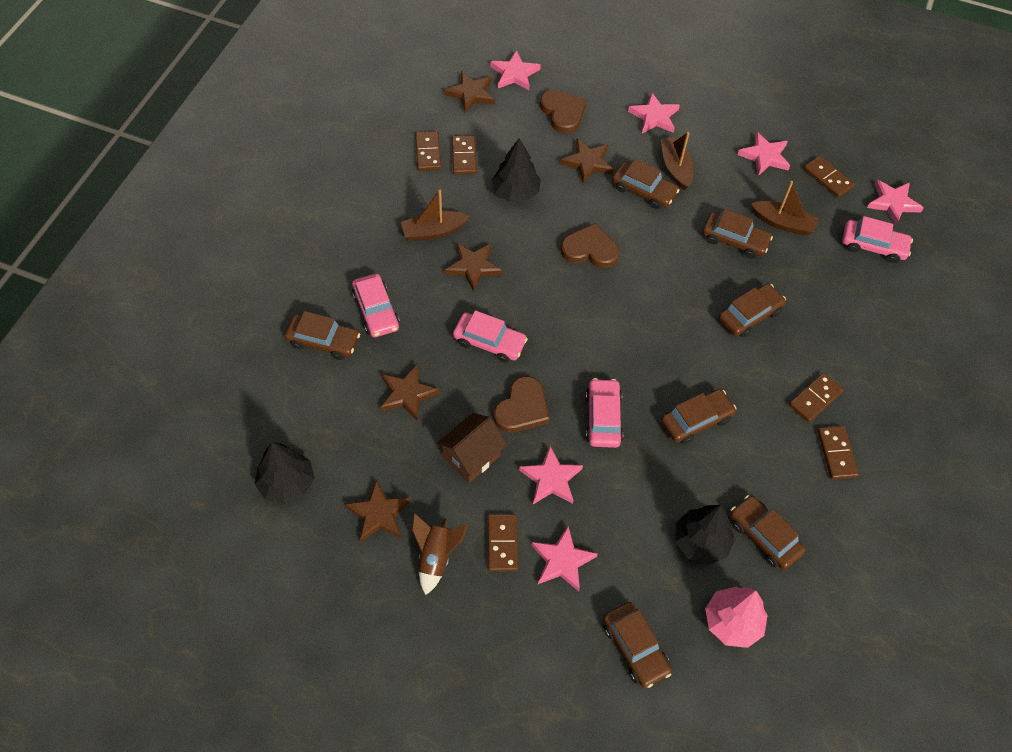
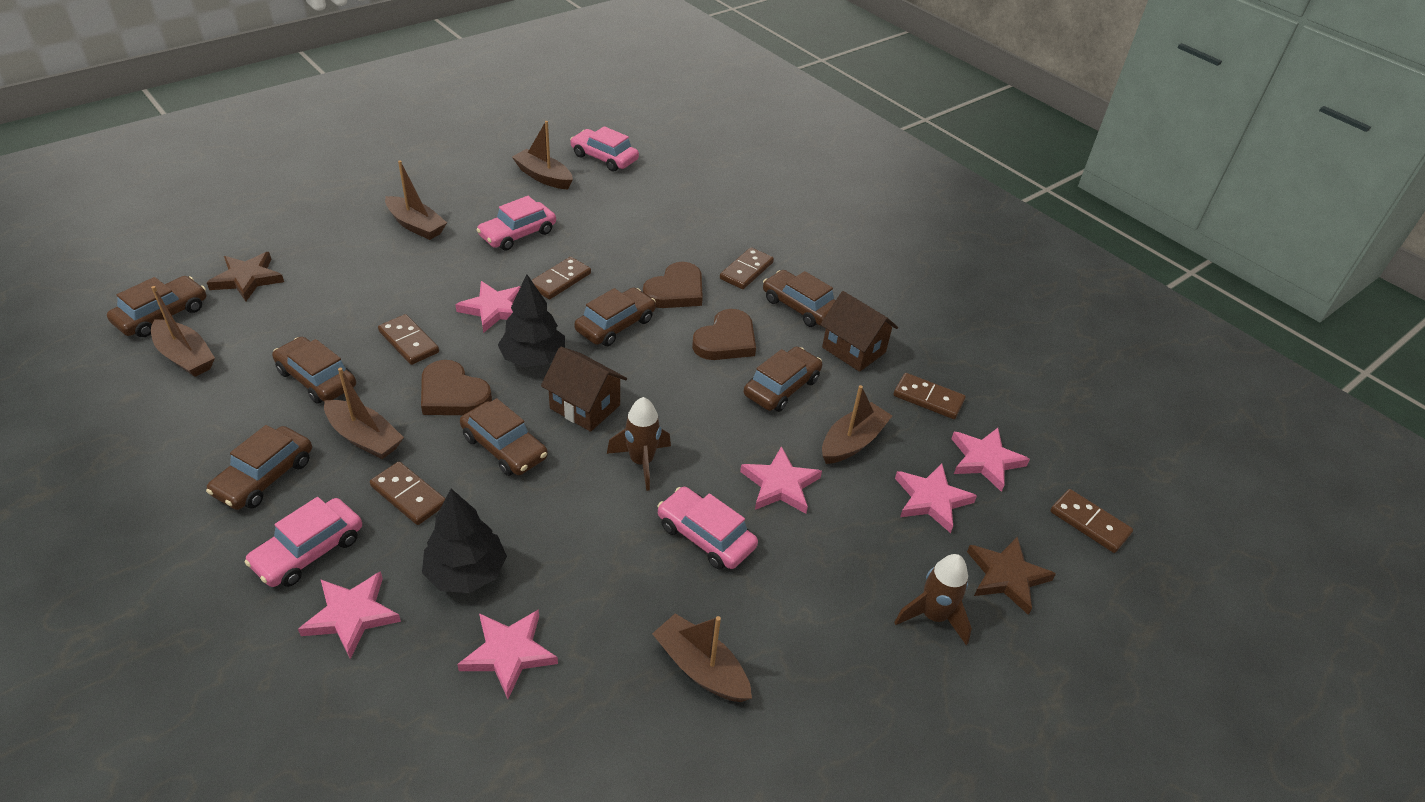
black tree: 3 -> 2
brown boat: 3 -> 6
brown house: 1 -> 2
brown rocket: 1 -> 2
brown star: 5 -> 2
pink tree: 1 -> 0

